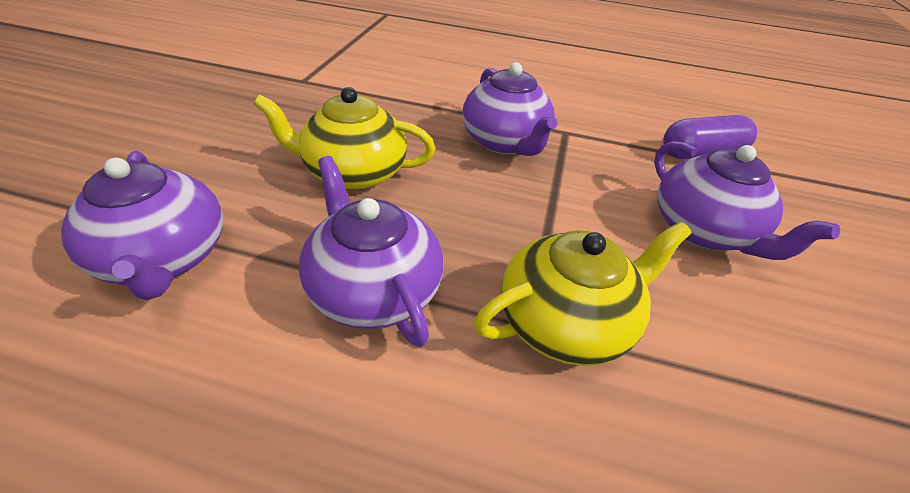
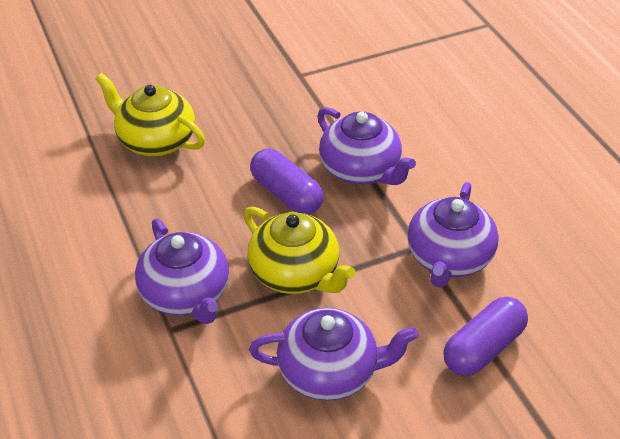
purple capsule: 1 -> 2

